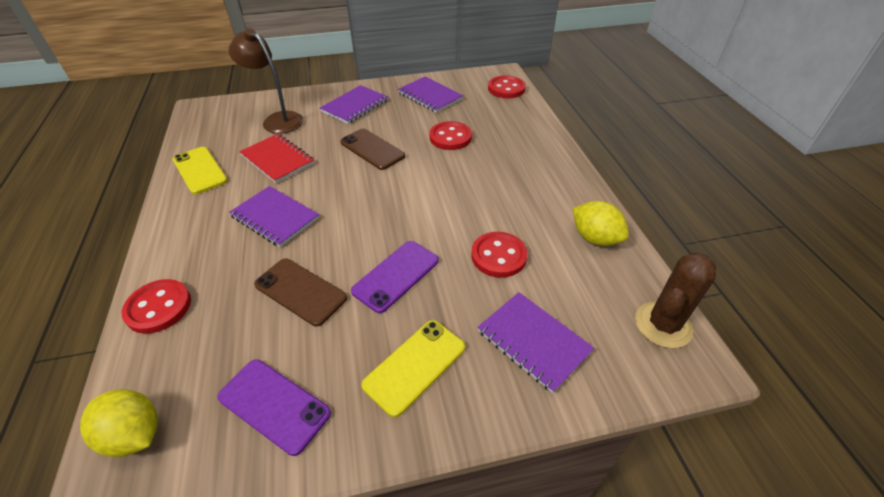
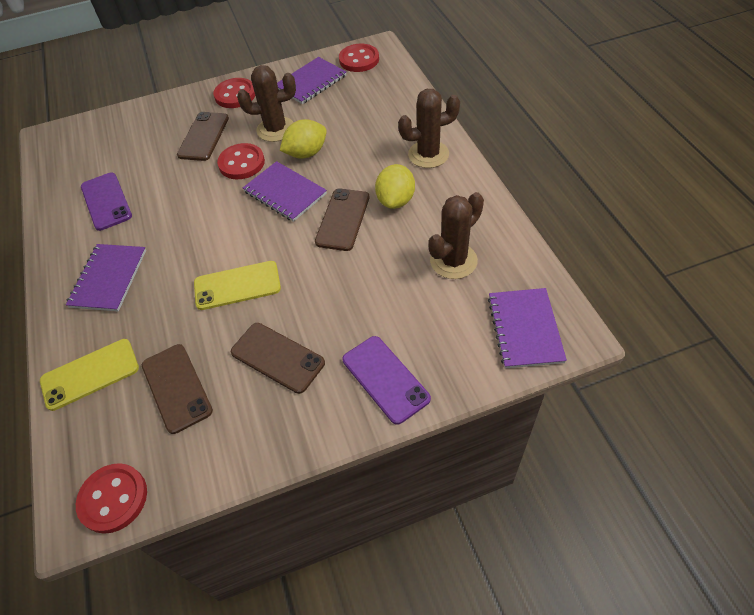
brown cactus: 1 -> 3
brown lamp: 1 -> 0
brown phone: 2 -> 4
red notebook: 1 -> 0

